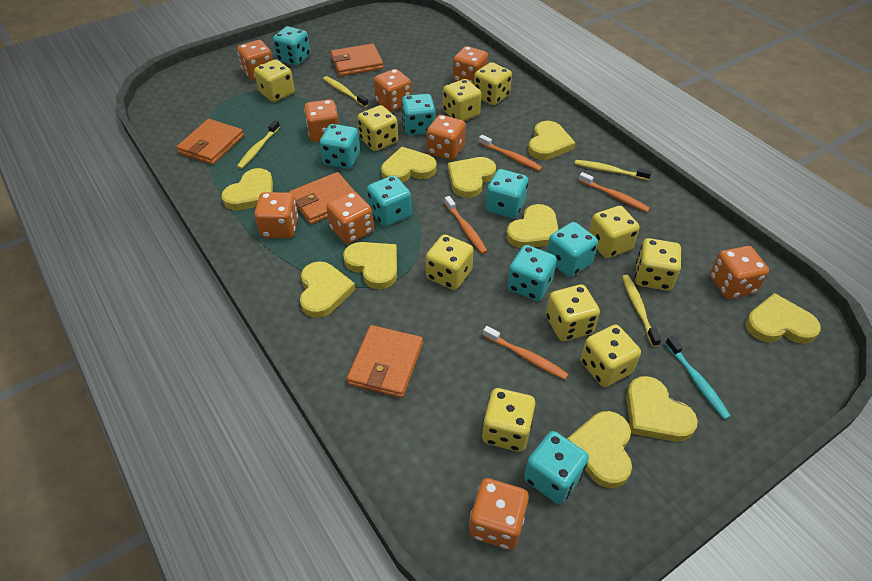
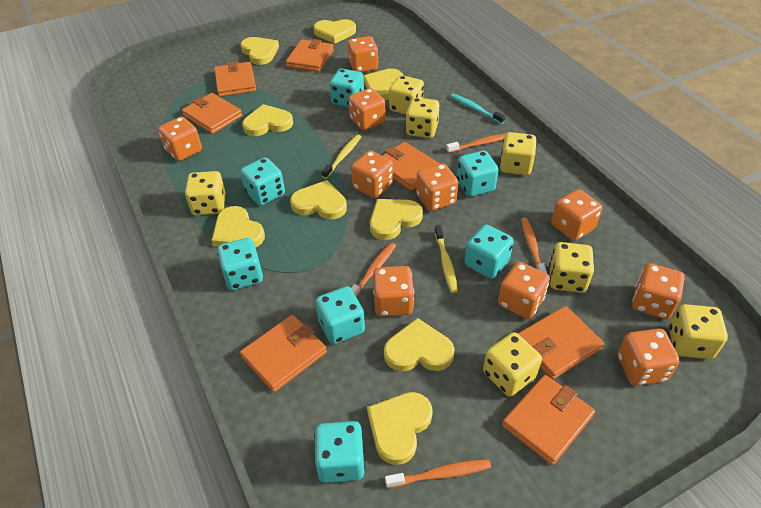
orange dice: 9 -> 10
orange wallet: 4 -> 7
turquoise dice: 8 -> 7
yellow dice: 10 -> 7
yellow heart: 10 -> 9
yellow toothbrush: 4 -> 2

